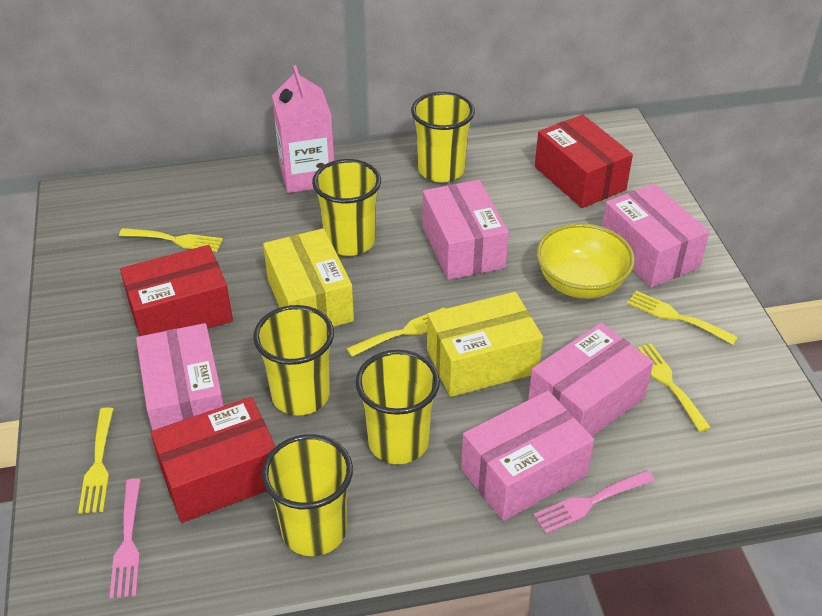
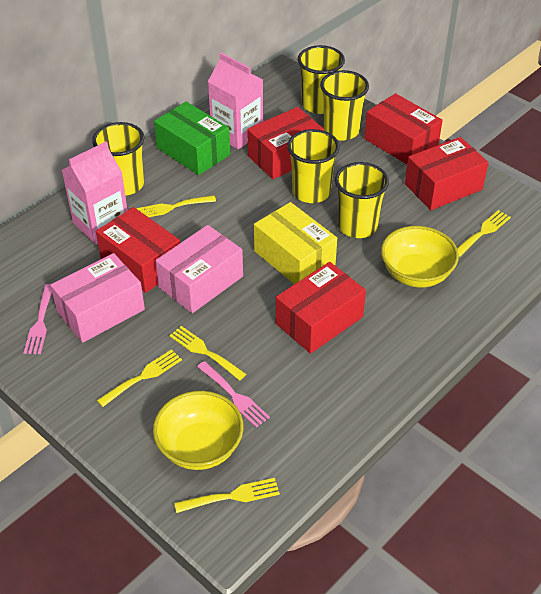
green box: 0 -> 1
pink box: 5 -> 2
pink carton: 1 -> 2
red box: 3 -> 5
yellow bowl: 1 -> 2
yellow box: 2 -> 1

